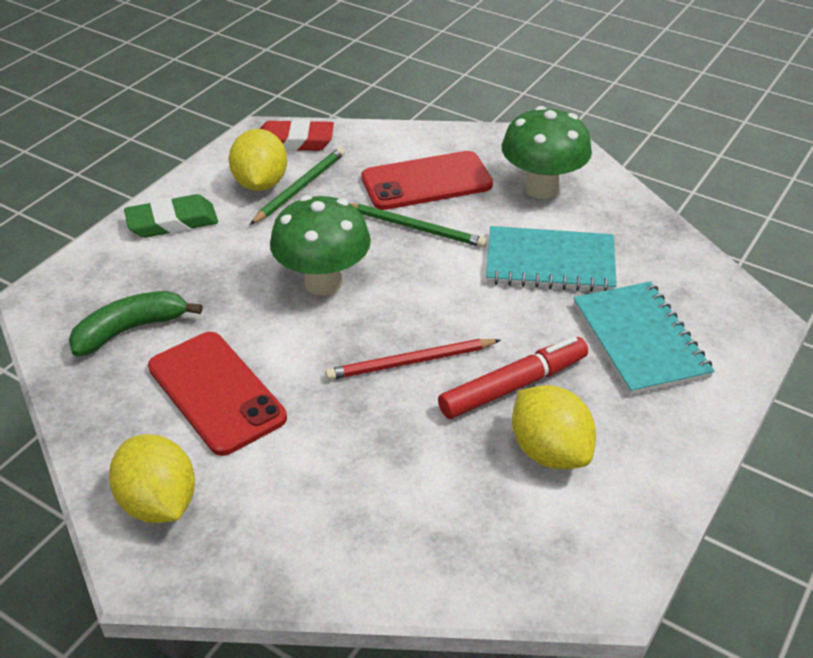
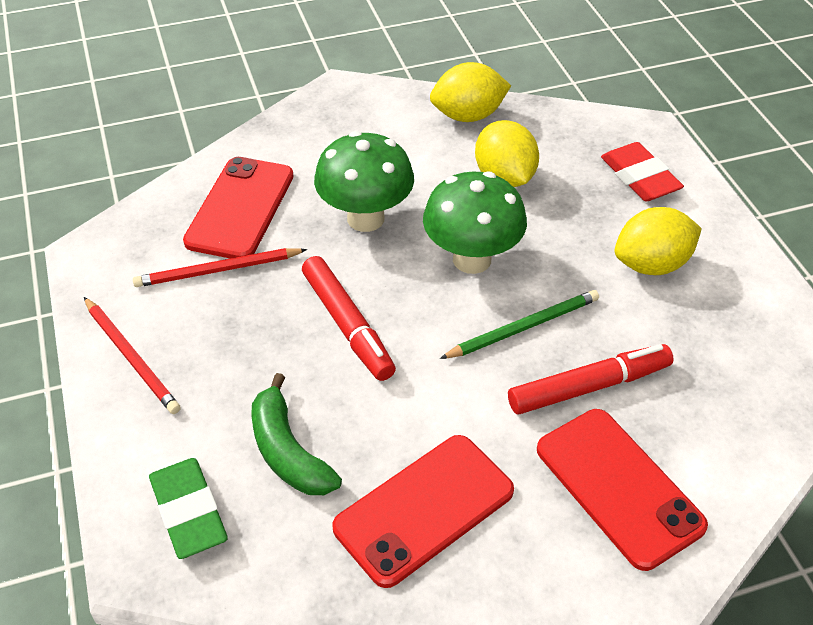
green pencil: 2 -> 1
red marker: 1 -> 2
red pencil: 1 -> 2
red phone: 2 -> 3
turquoise notebook: 2 -> 0

